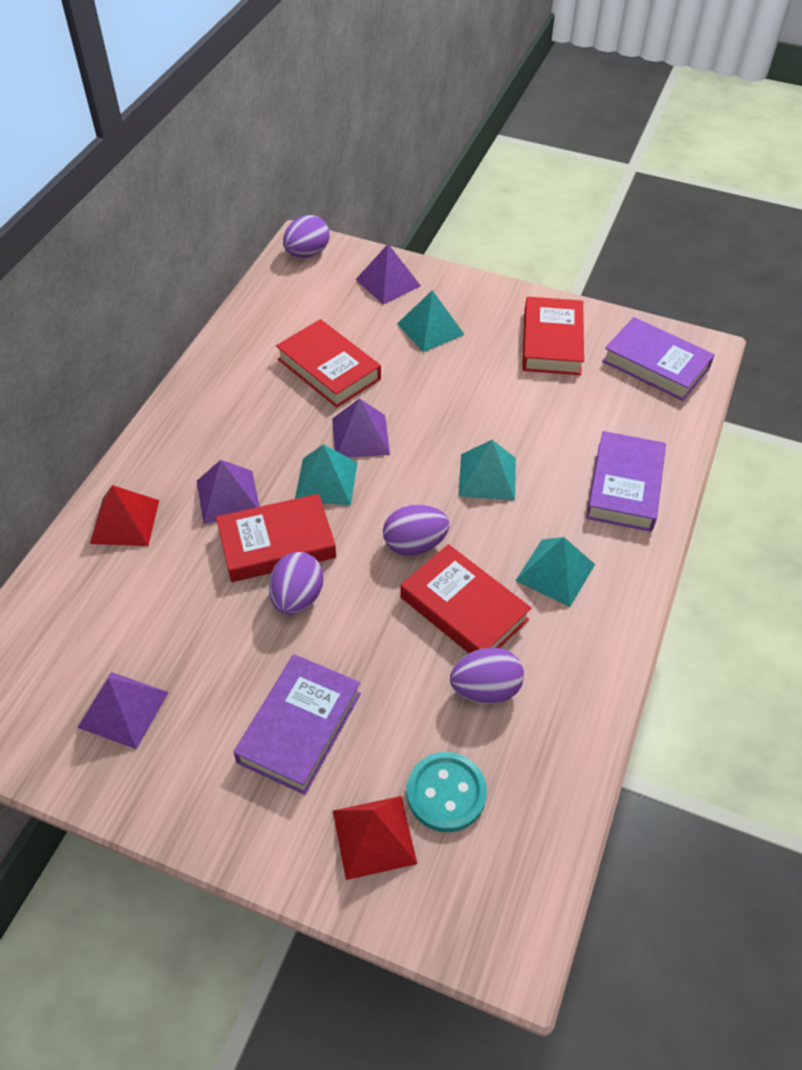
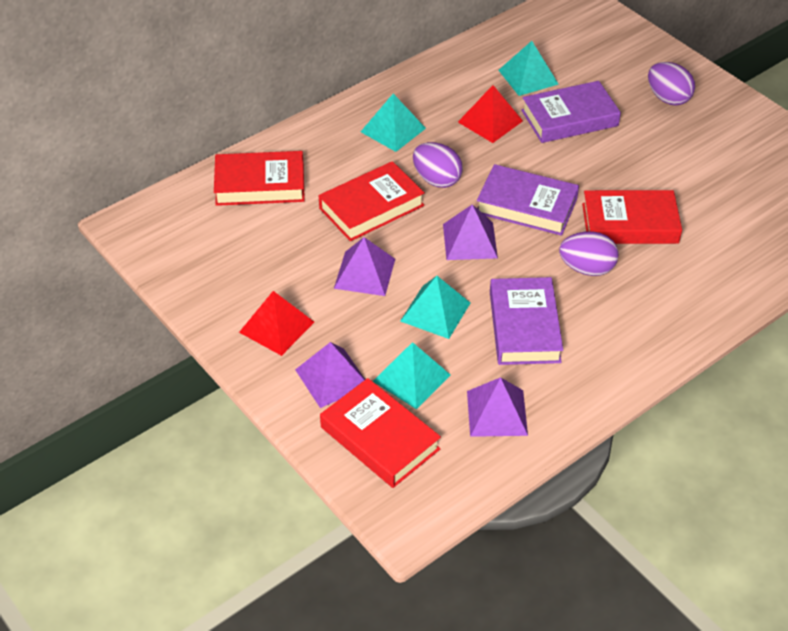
purple egg: 4 -> 3
turquoise button: 1 -> 0

